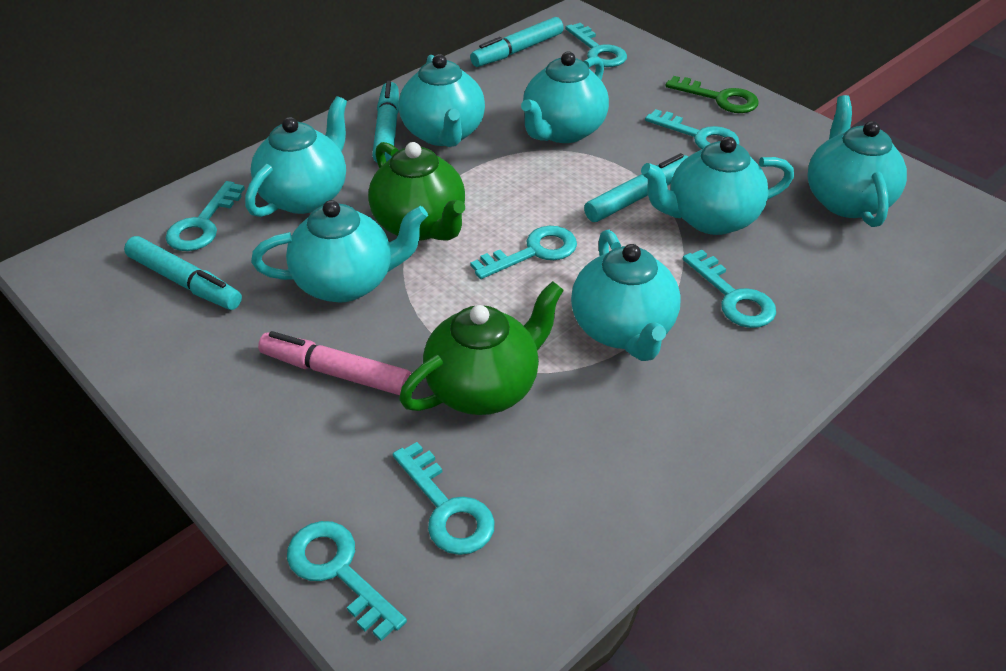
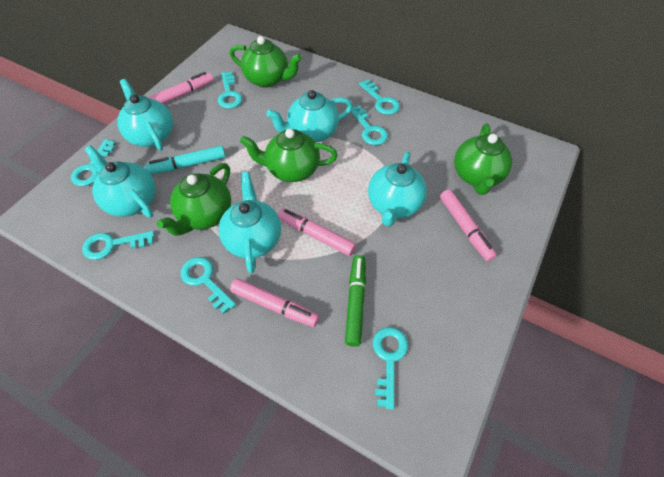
green key: 1 -> 0
green marker: 0 -> 1
green teapot: 2 -> 4
pink marker: 1 -> 4
turquoise marker: 4 -> 1
turquoise teapot: 7 -> 5

